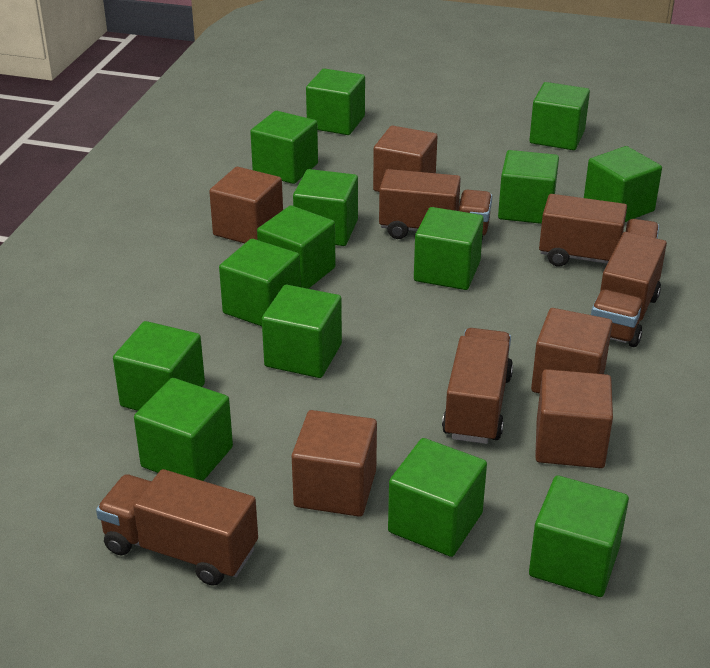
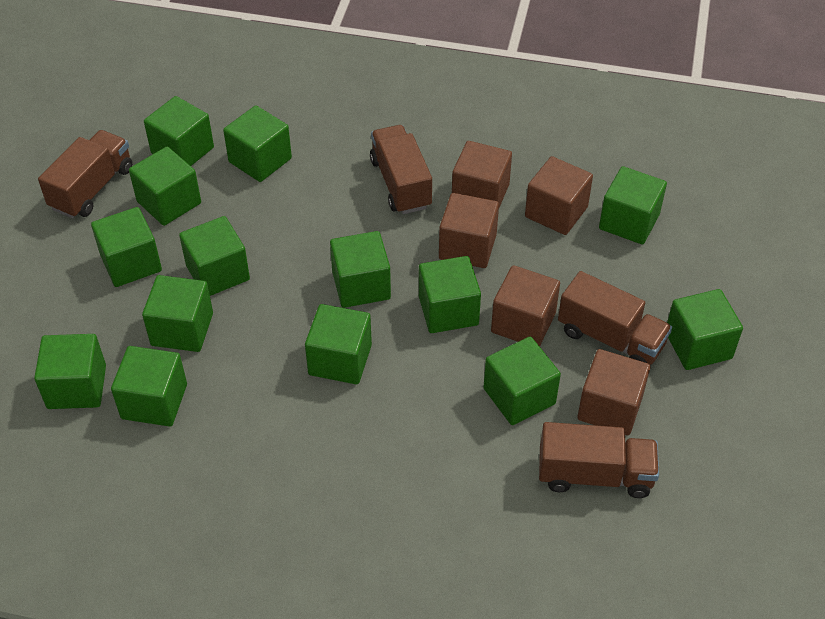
brown truck: 5 -> 4

